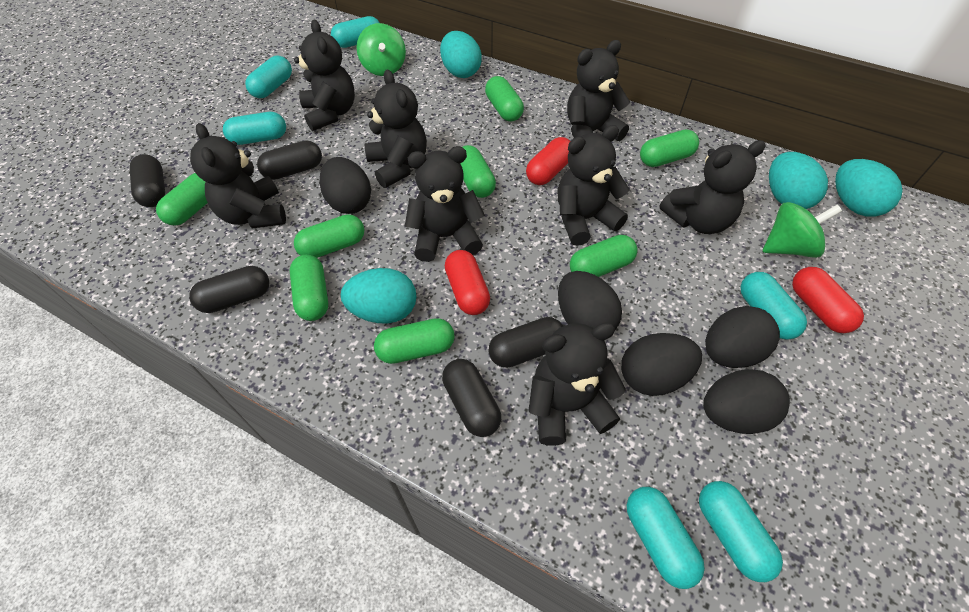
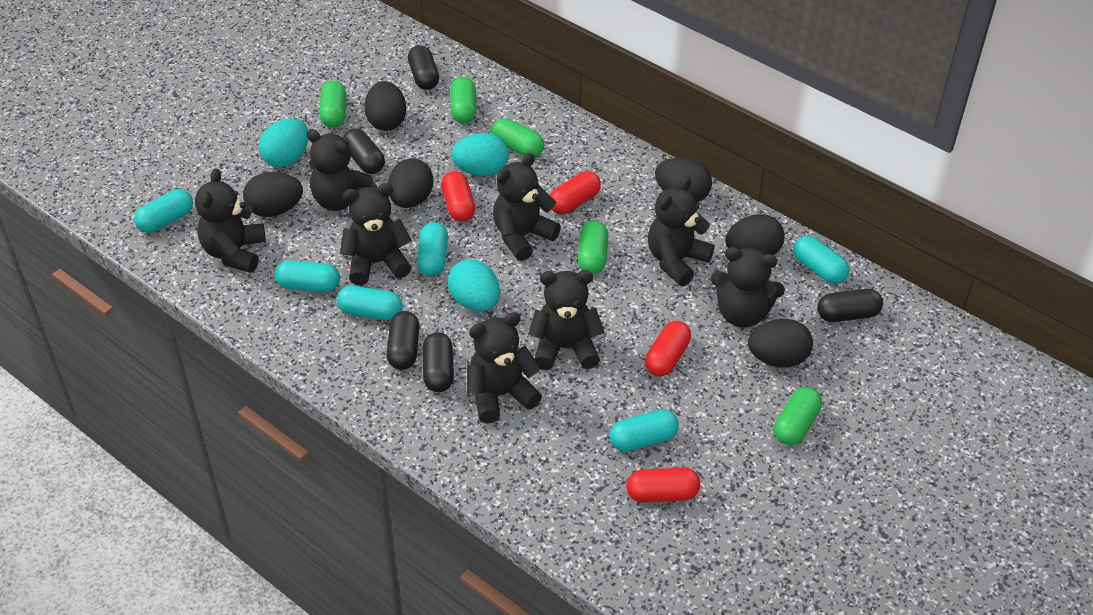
black egg: 5 -> 6
green capsule: 8 -> 5
green spinning top: 2 -> 0
red capsule: 3 -> 4
turquoise egg: 4 -> 3

